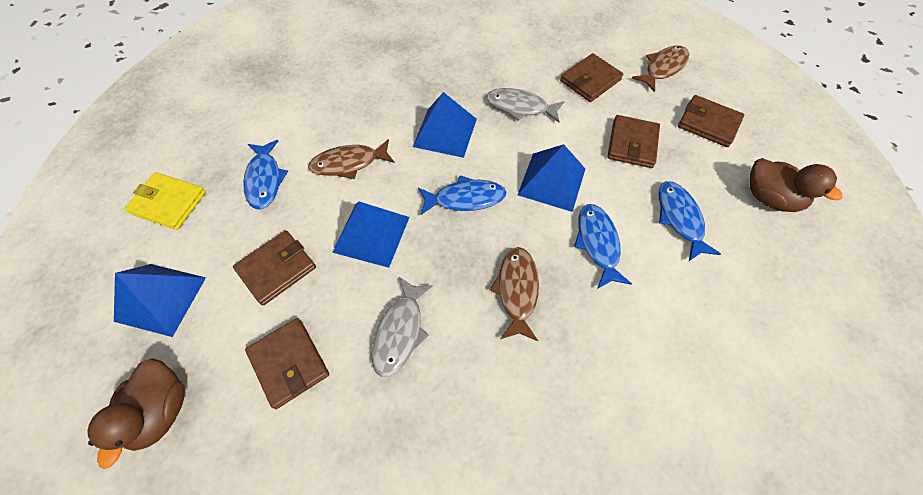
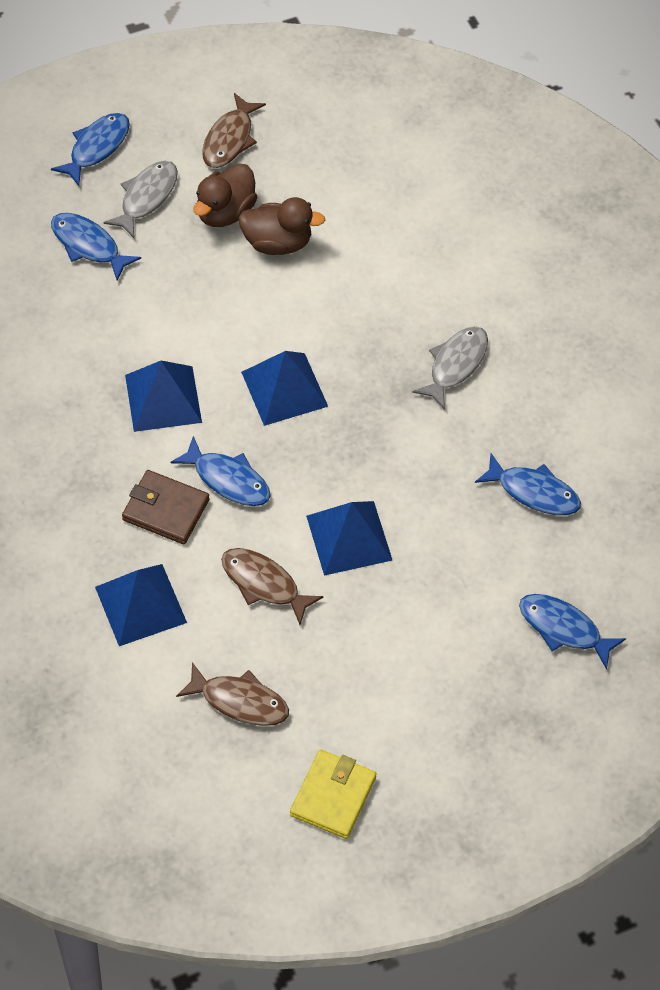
blue fish: 4 -> 5
brown wallet: 5 -> 1

